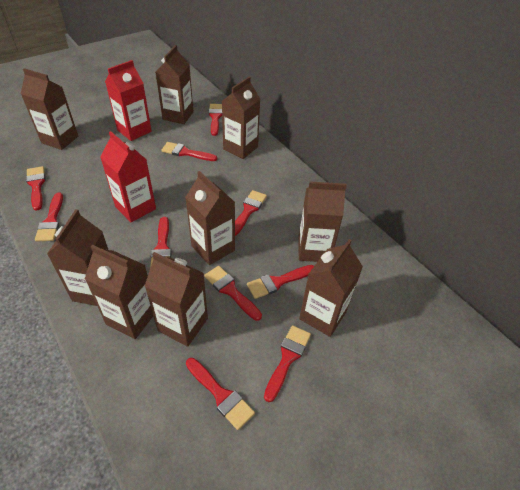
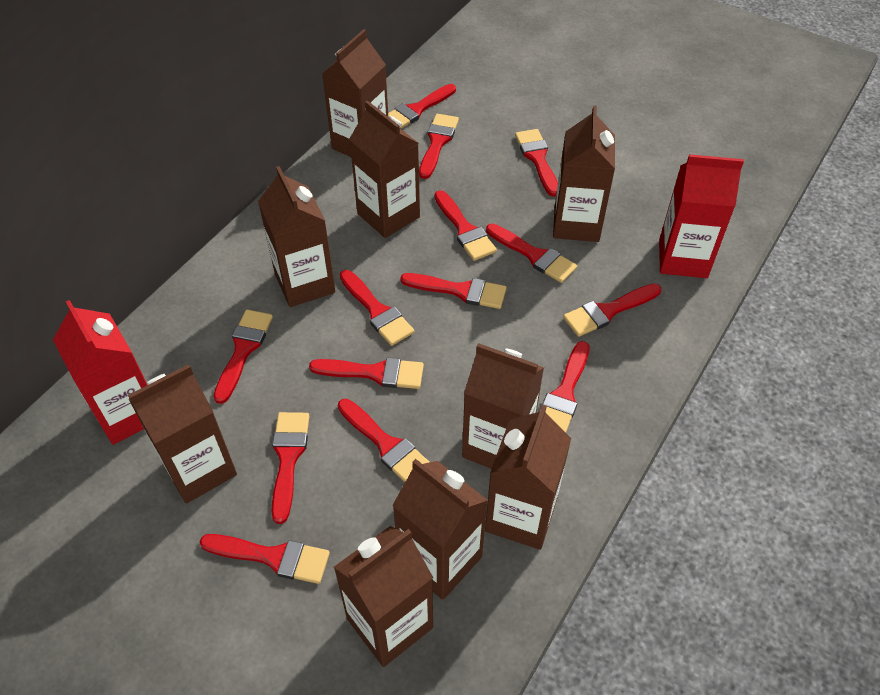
red brush: 10 -> 14

